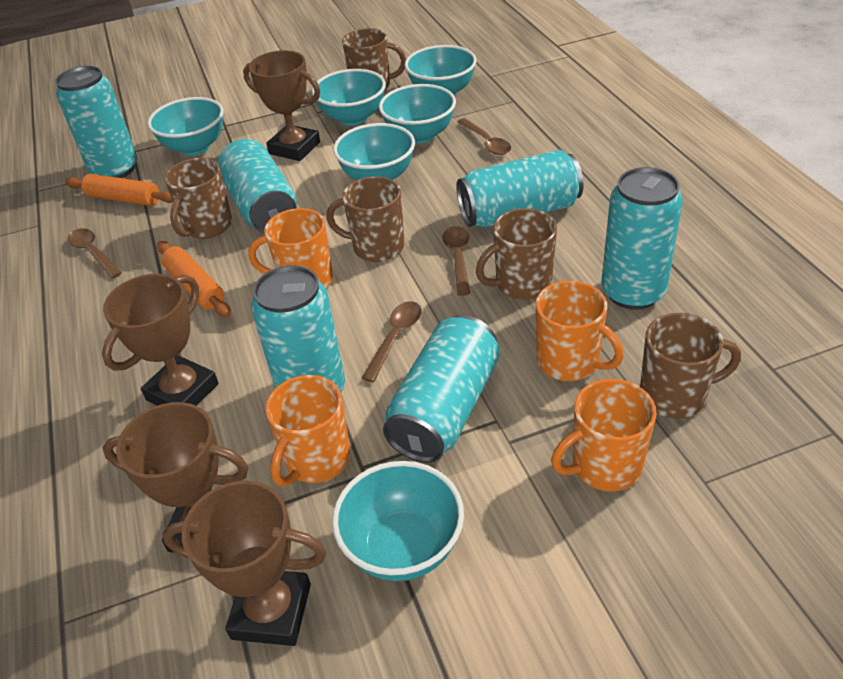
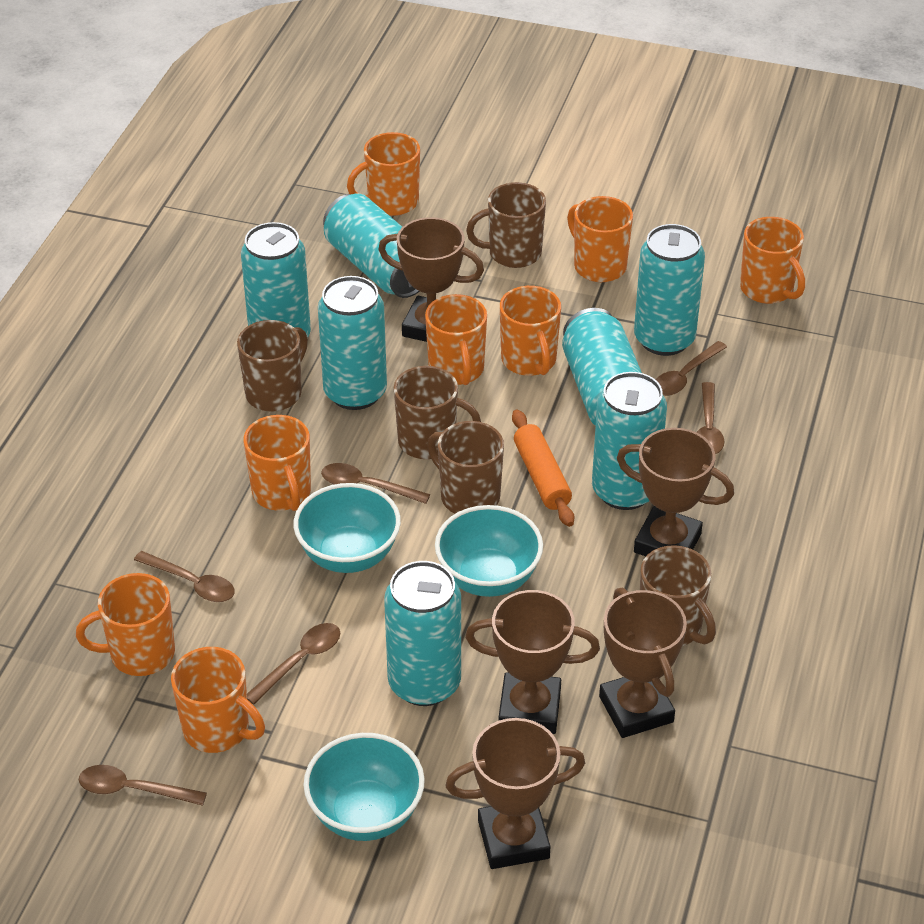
brown spoon: 4 -> 6
brown trophy: 4 -> 5
orange mug: 4 -> 8
orange rolling pin: 2 -> 1
turquoise bowl: 6 -> 3
turquoise can: 6 -> 7

